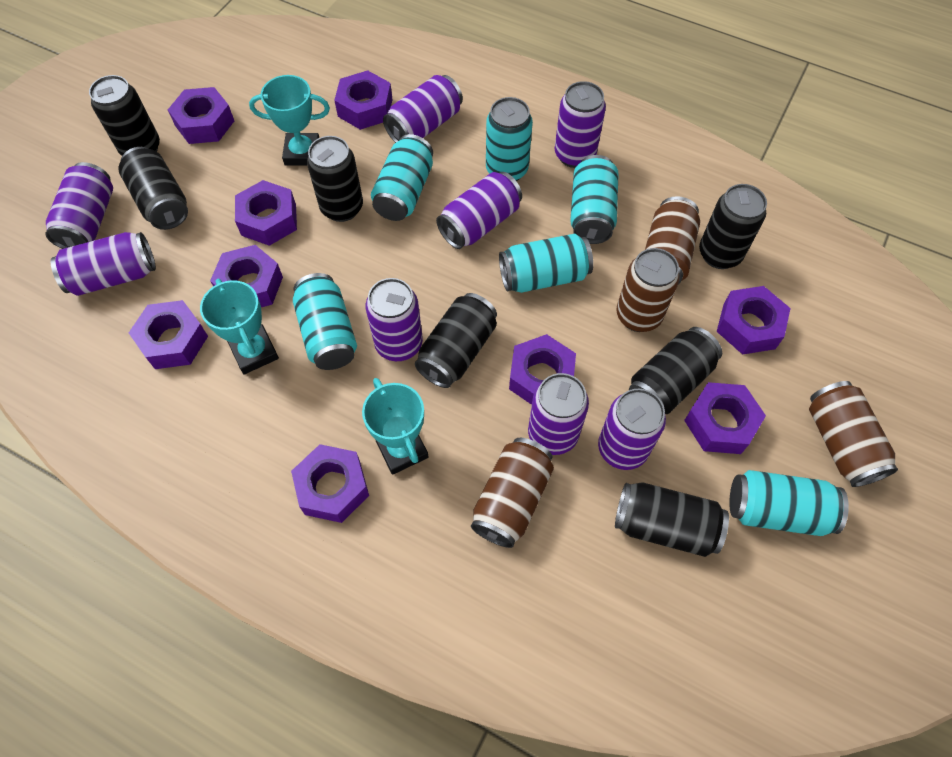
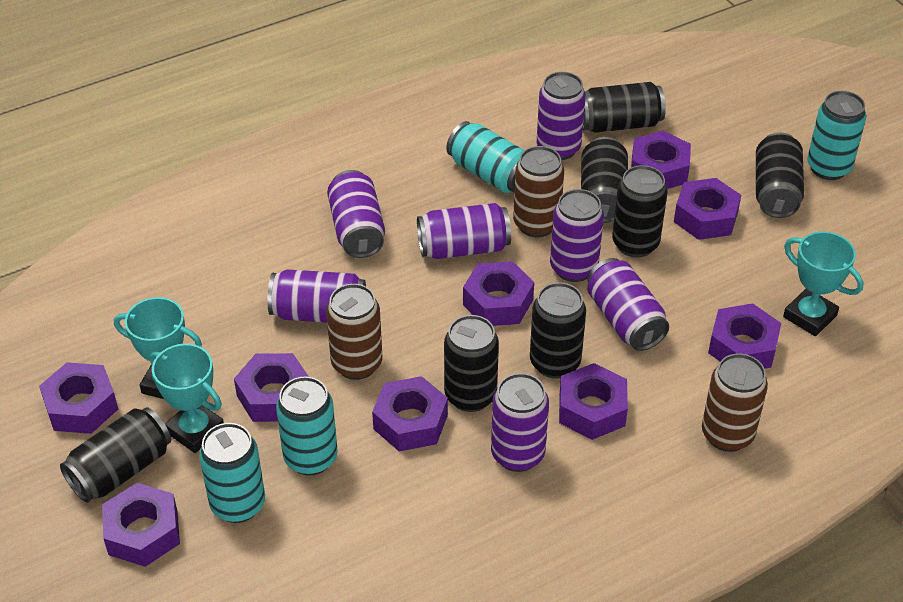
brown can: 4 -> 3
purple can: 8 -> 7
turquoise can: 6 -> 4

